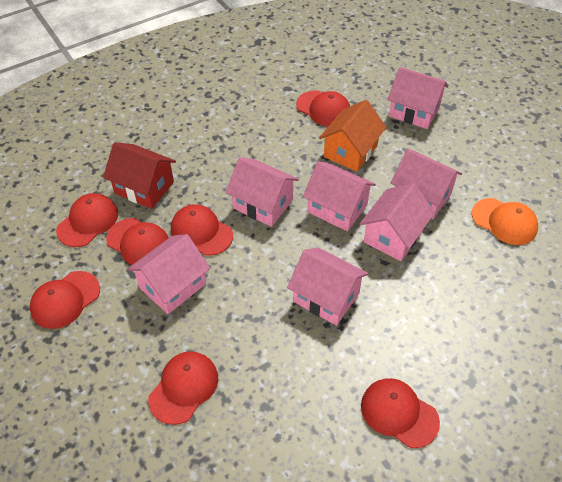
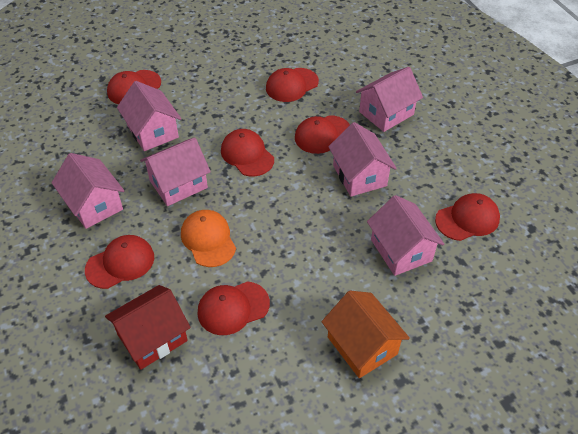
pink house: 7 -> 6

